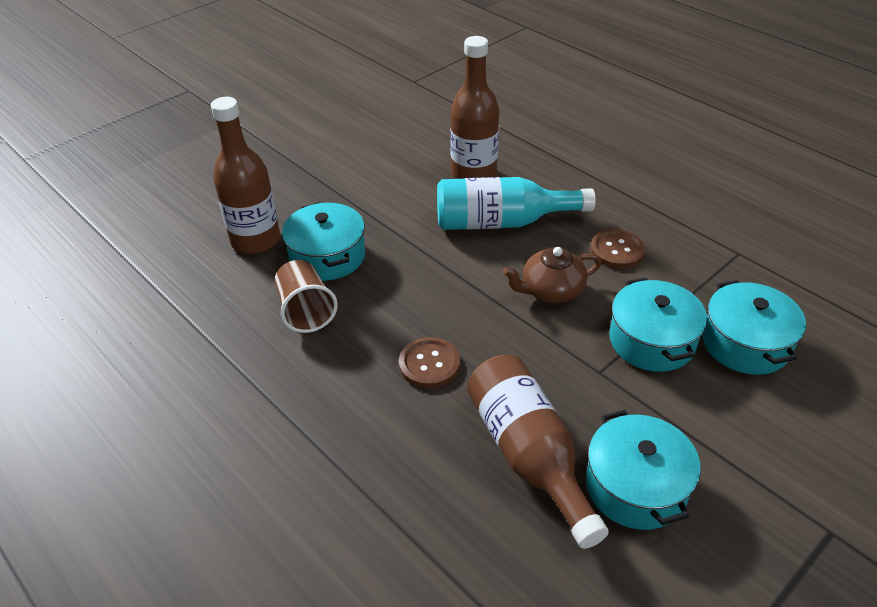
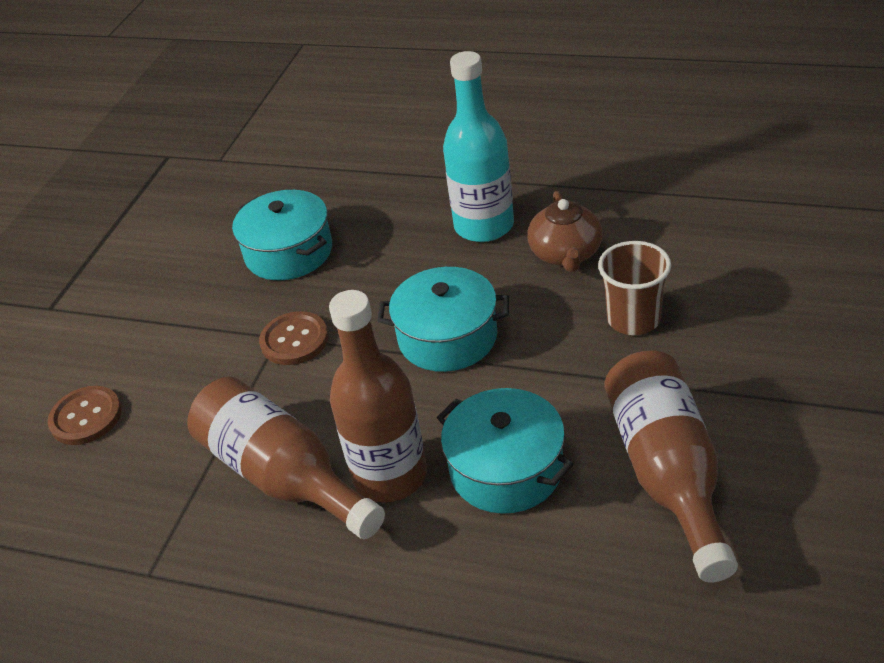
turquoise pot: 4 -> 3

